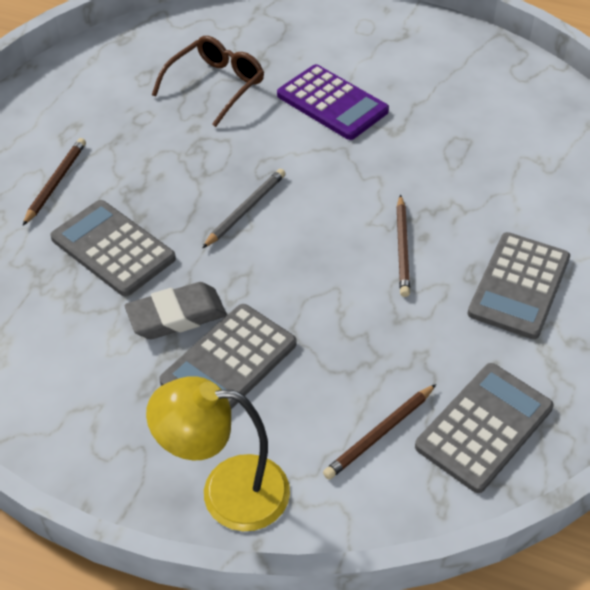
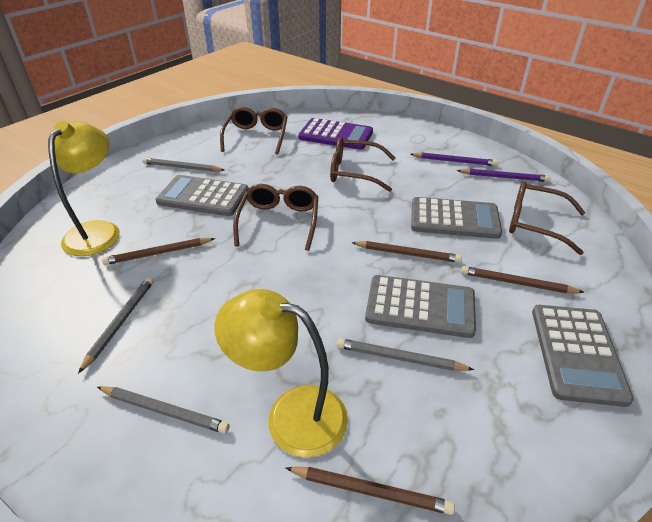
brown glasses: 1 -> 4
brown pencil: 3 -> 4
grey eraser: 1 -> 0
grey pencil: 1 -> 4
purple pencil: 0 -> 2
yellow lamp: 1 -> 2

